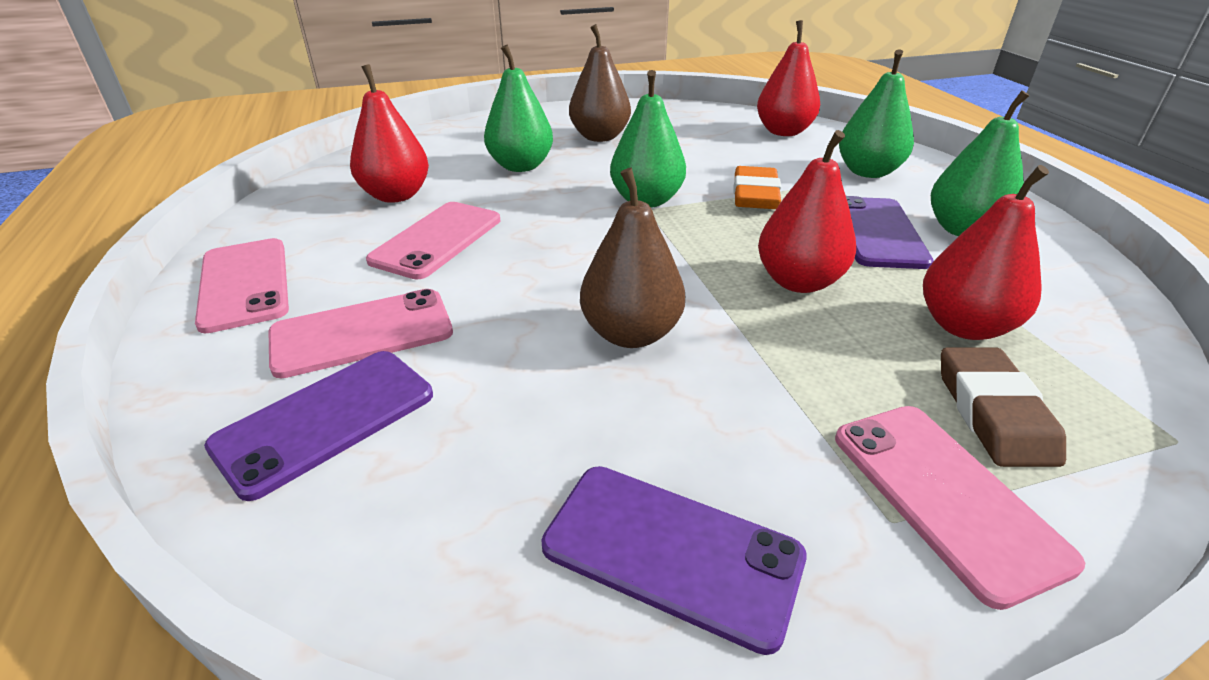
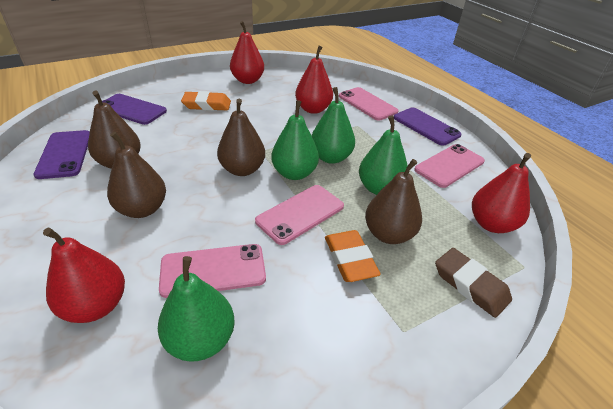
brown pear: 2 -> 4
orange eraser: 1 -> 2

